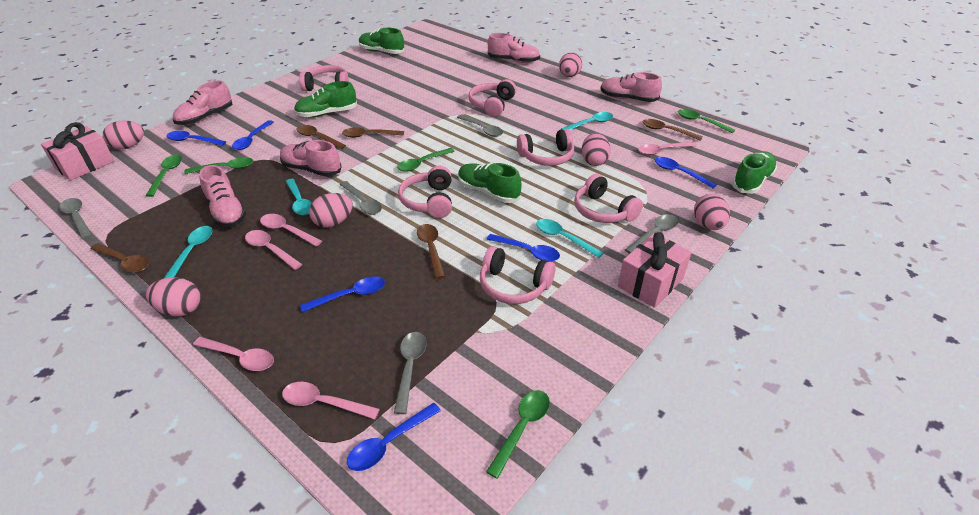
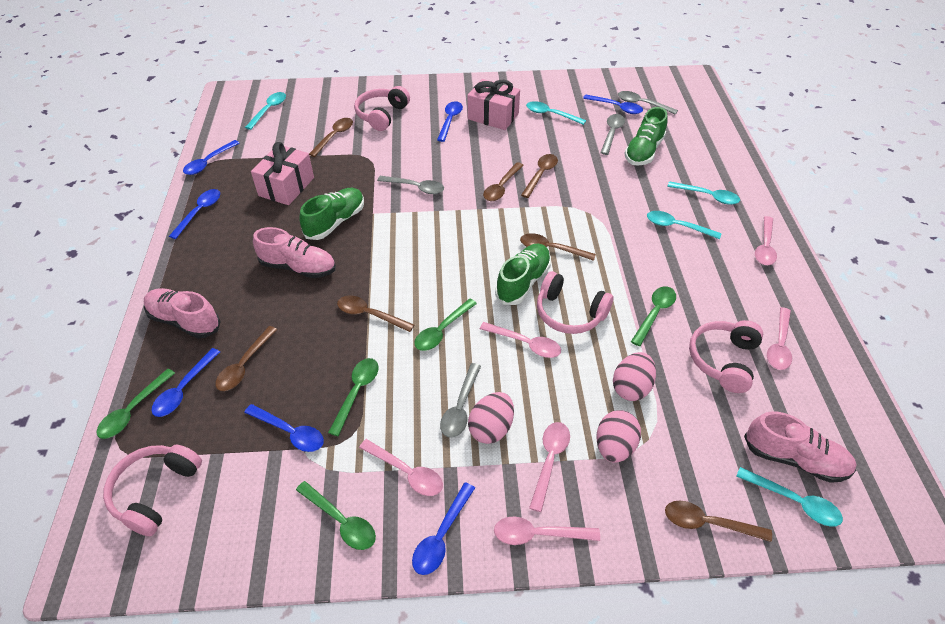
blue spoon: 6 -> 7
brown spoon: 5 -> 7
green shoe: 4 -> 3
grey spoon: 5 -> 4
pink egg: 6 -> 3
pink headphones: 6 -> 4
pink shoe: 5 -> 3
pink spoon: 5 -> 6
turquoise spoon: 4 -> 5

